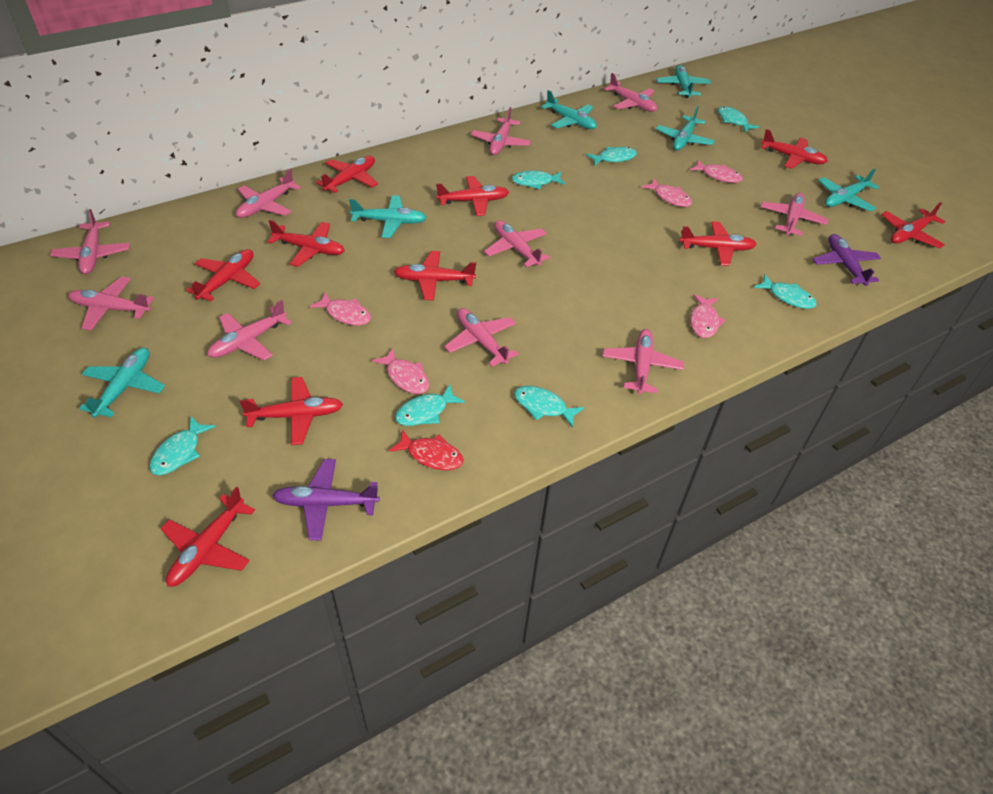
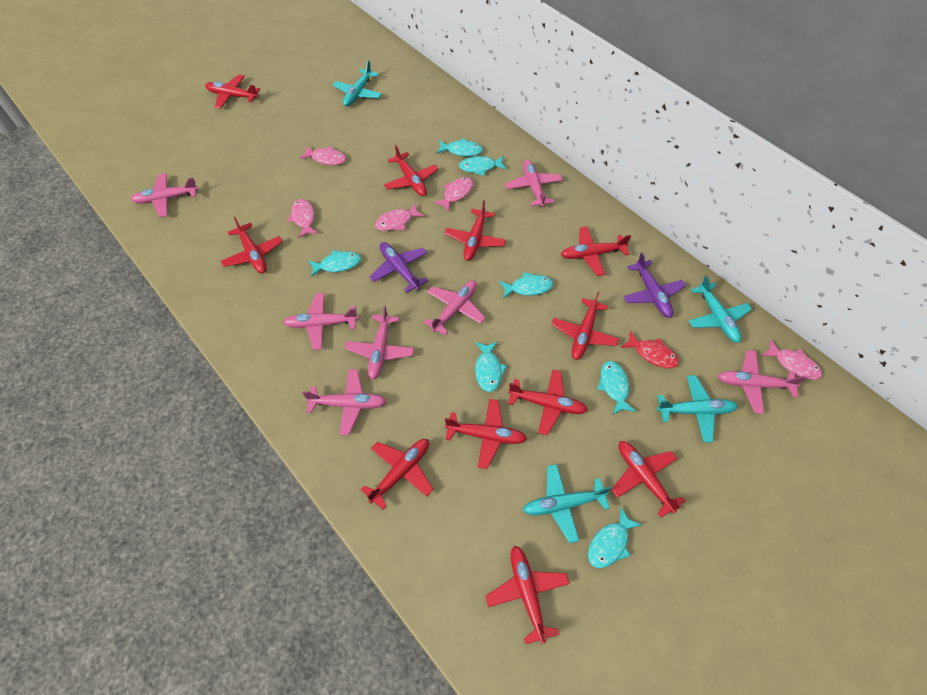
pink plane: 10 -> 7
red plane: 10 -> 11
turquoise plane: 6 -> 4

